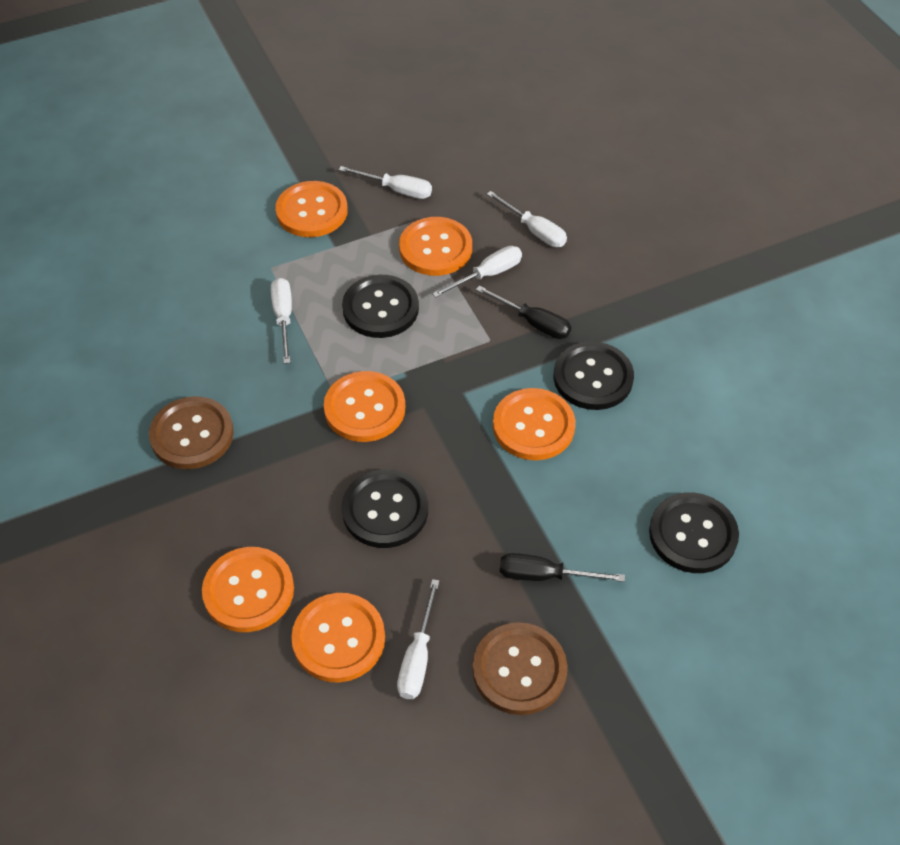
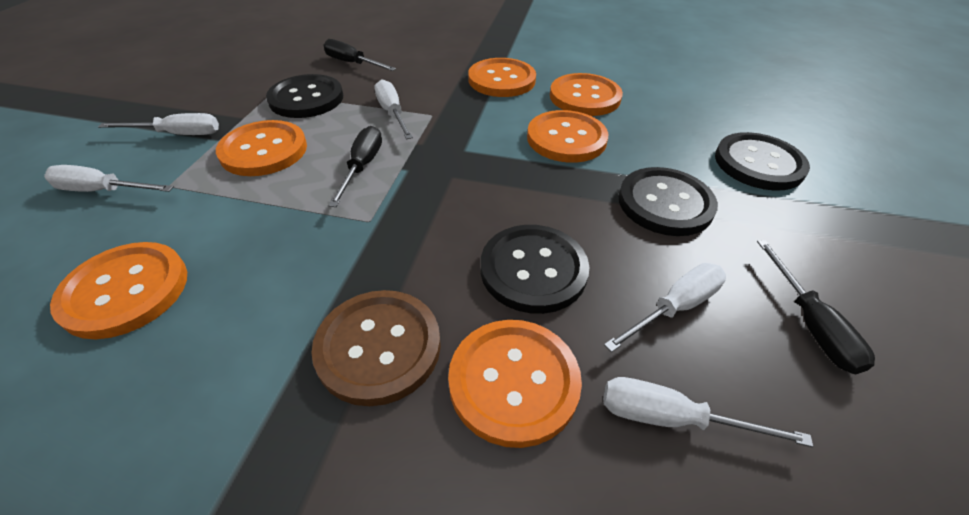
black screwdriver: 2 -> 3
brown button: 2 -> 1

